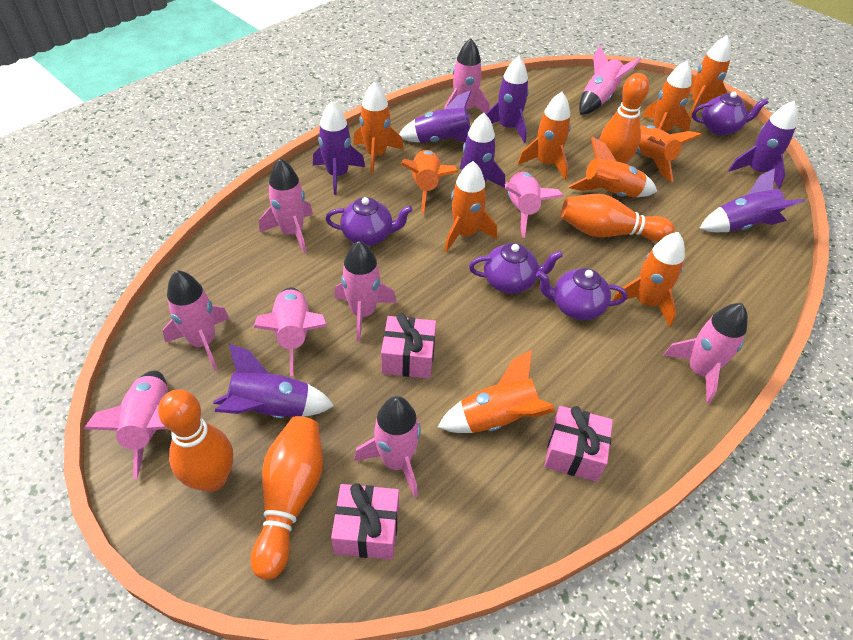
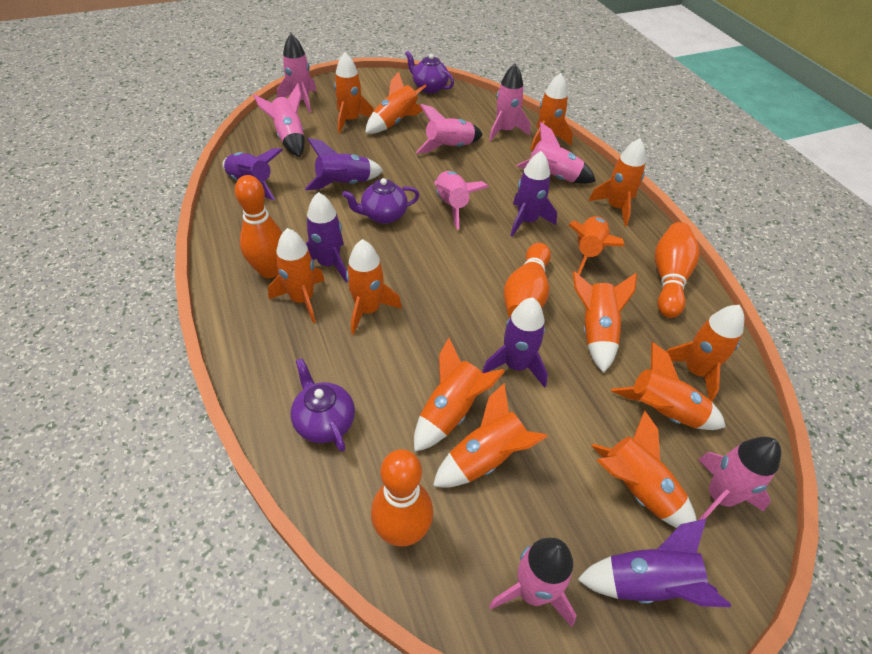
orange rocket: 10 -> 13
pink gift: 3 -> 0
pink rocket: 10 -> 8
purple rocket: 7 -> 6
purple teapot: 4 -> 3

